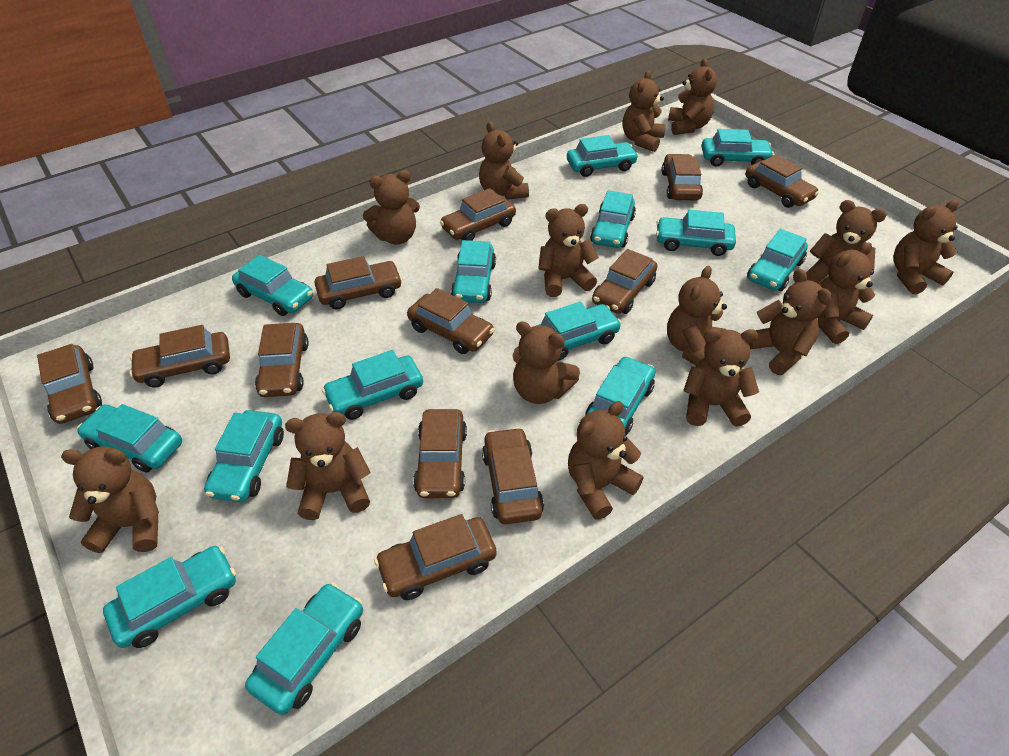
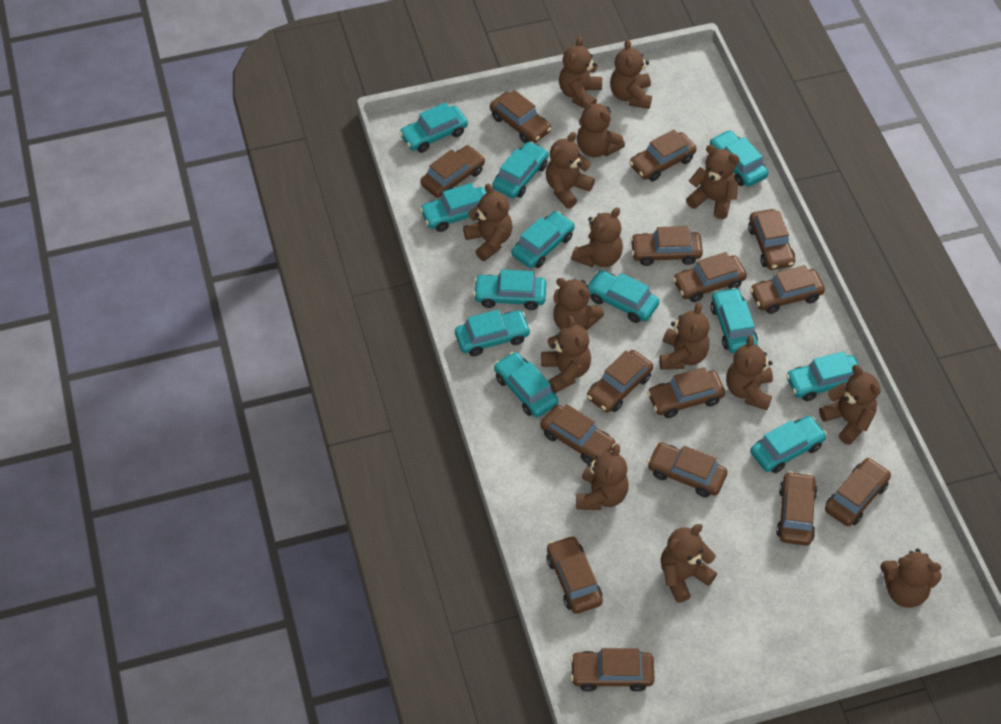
brown car: 12 -> 15
turquoise car: 14 -> 12

